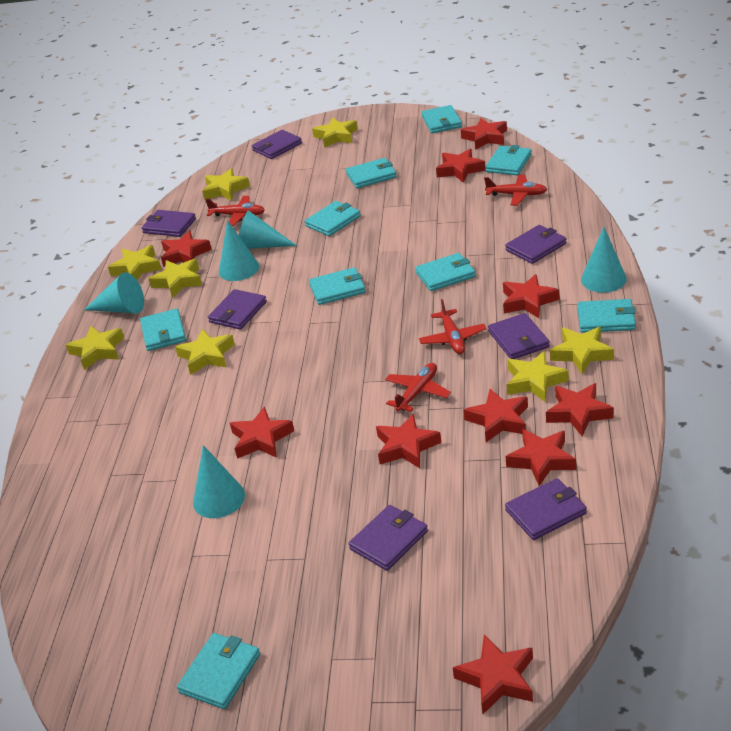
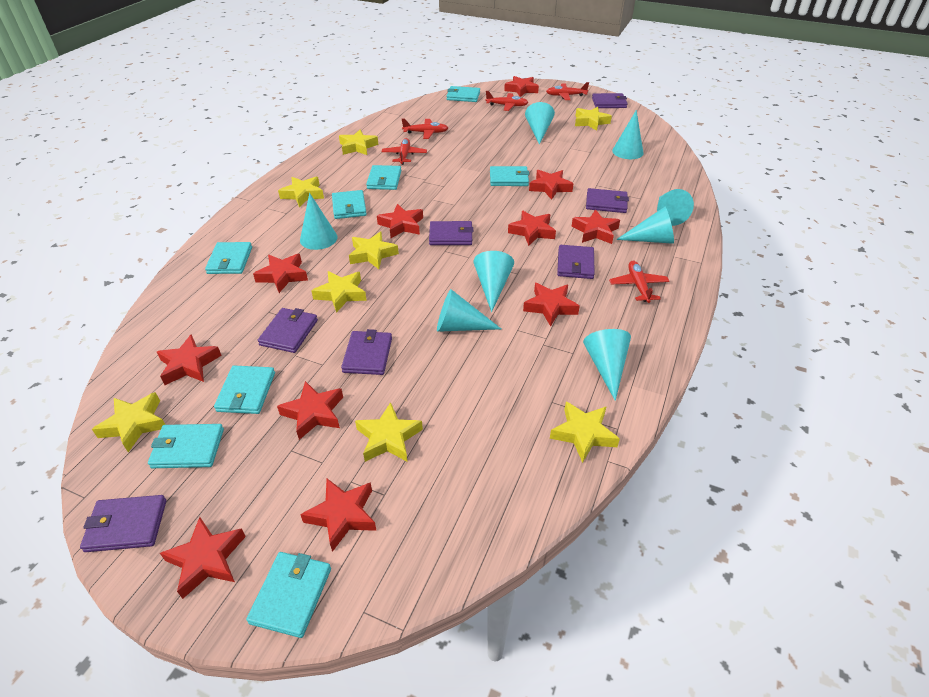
red plane: 4 -> 5
red star: 10 -> 11
turquoise cone: 5 -> 8
turquoise wallet: 9 -> 8

